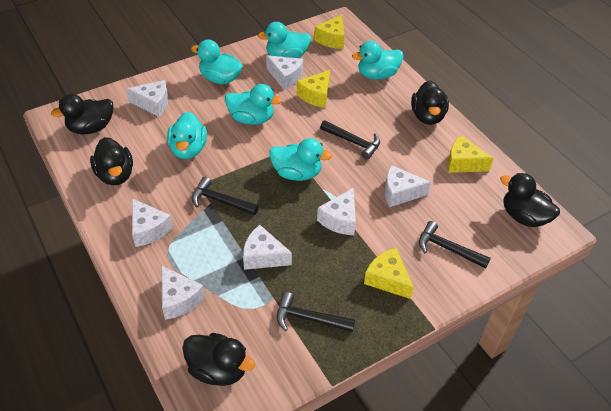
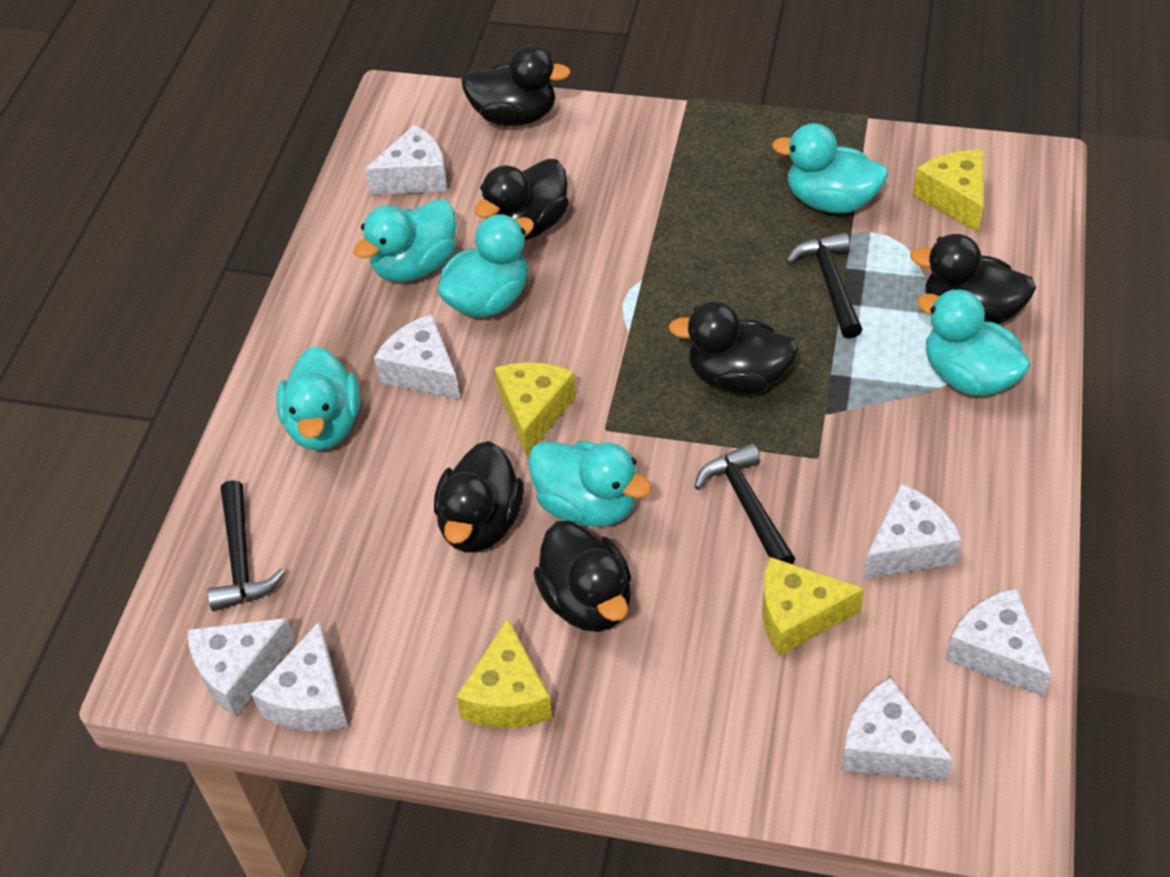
black duck: 5 -> 6
black hammer: 4 -> 3

